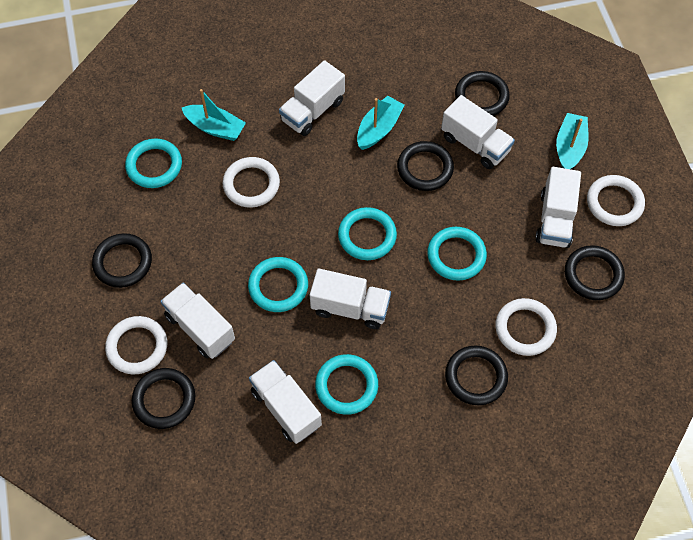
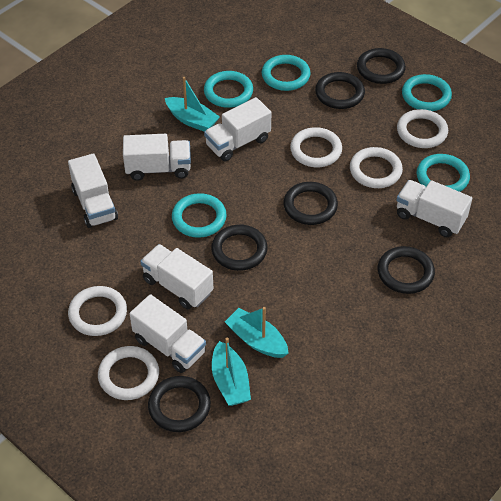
white ring: 4 -> 5

